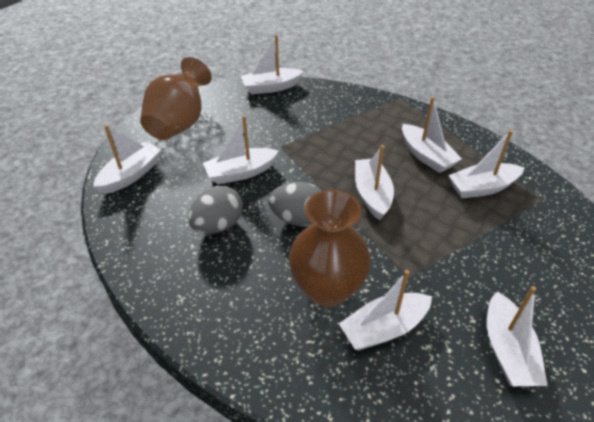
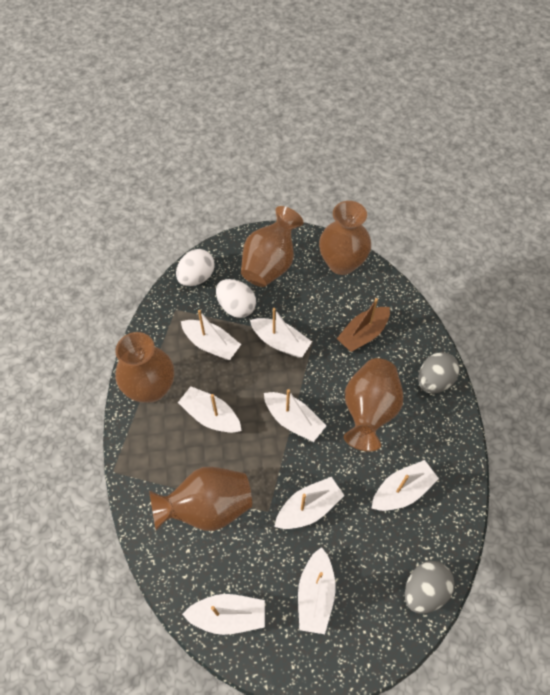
brown boat: 0 -> 1
brown vase: 2 -> 5
white egg: 0 -> 2

